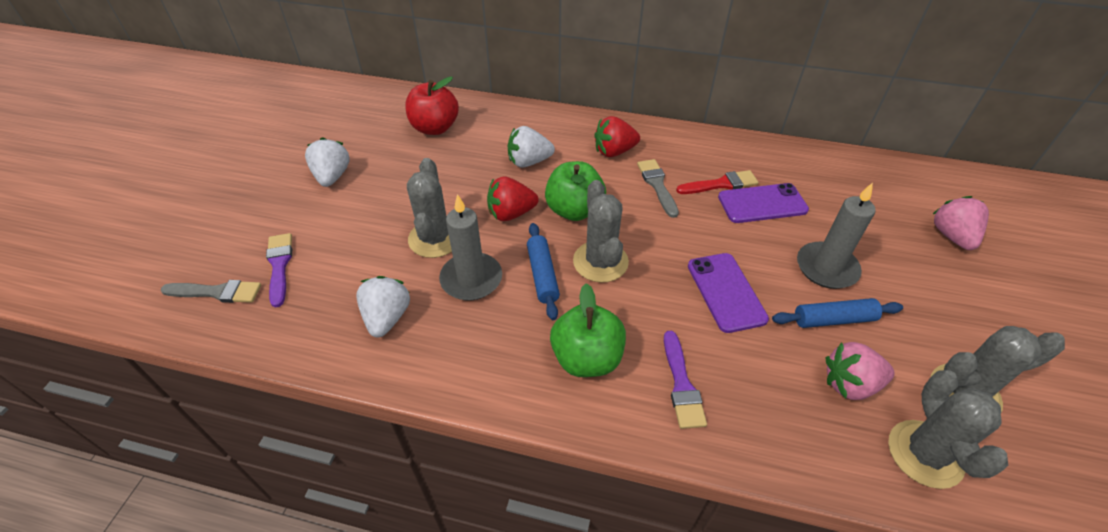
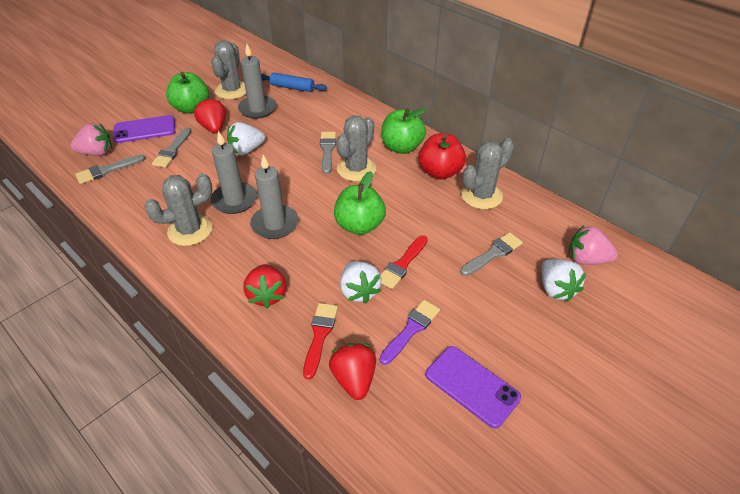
blue rolling pin: 2 -> 1
green apple: 2 -> 3
grey brush: 2 -> 4
grey candle: 2 -> 3
purple brush: 2 -> 1
red brush: 1 -> 2
red strawberry: 2 -> 3

